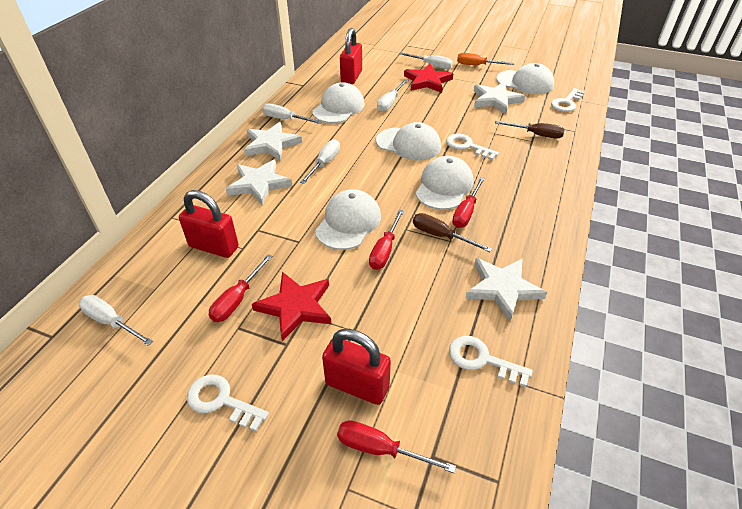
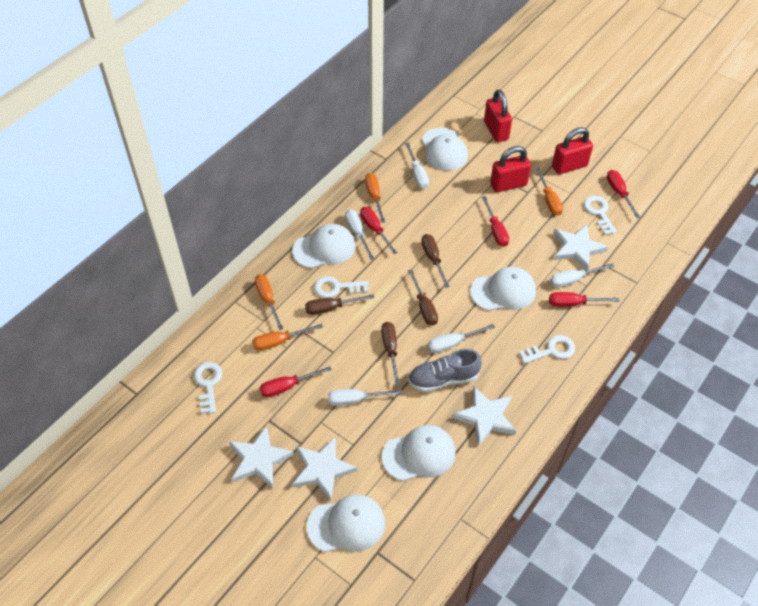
brown screwdriver: 2 -> 4
grey shoe: 0 -> 1
orange screwdriver: 1 -> 4
red screwdriver: 4 -> 5
red star: 2 -> 0

